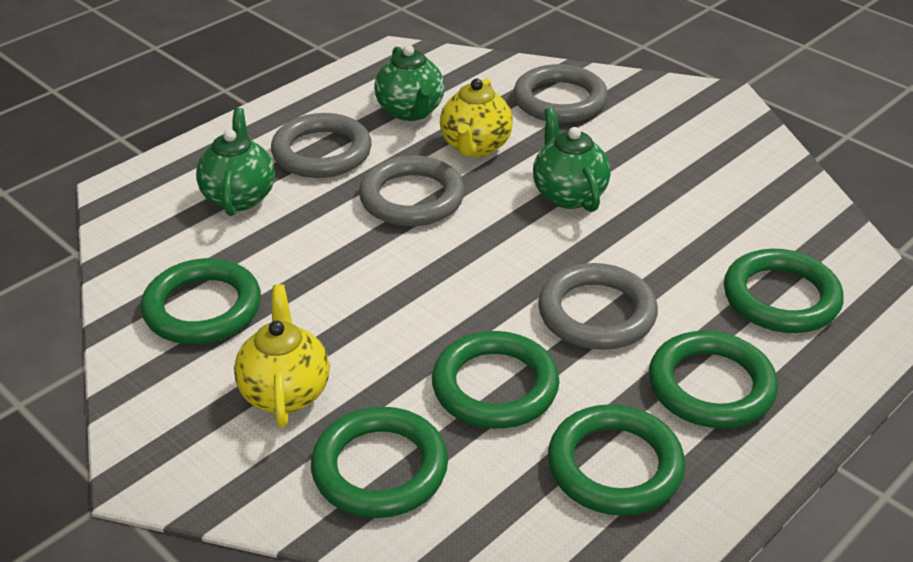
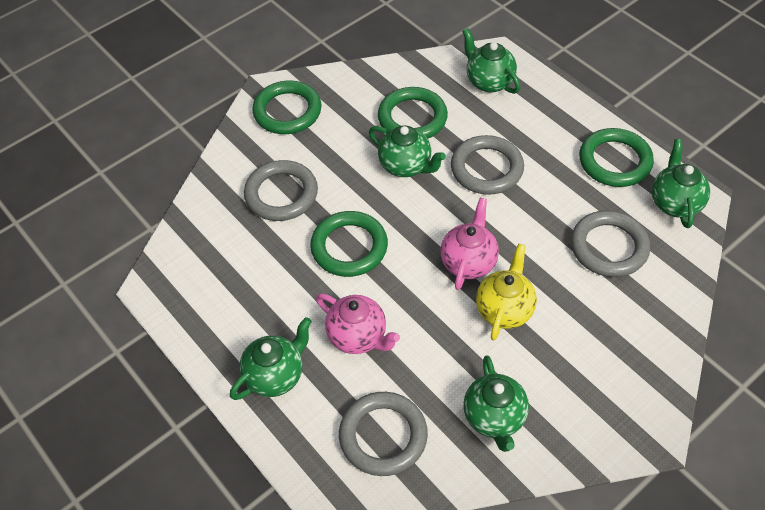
green ring: 6 -> 4
green teapot: 3 -> 5
pink teapot: 0 -> 2
yellow teapot: 2 -> 1

